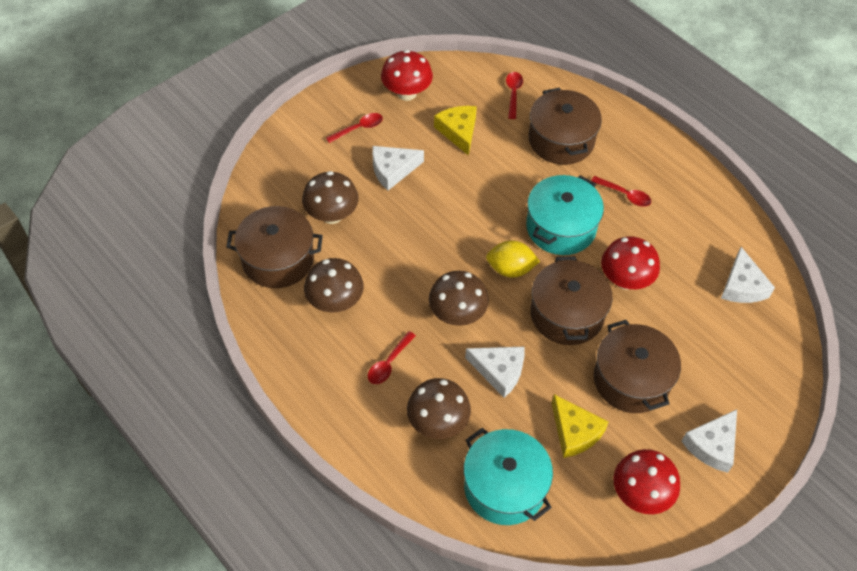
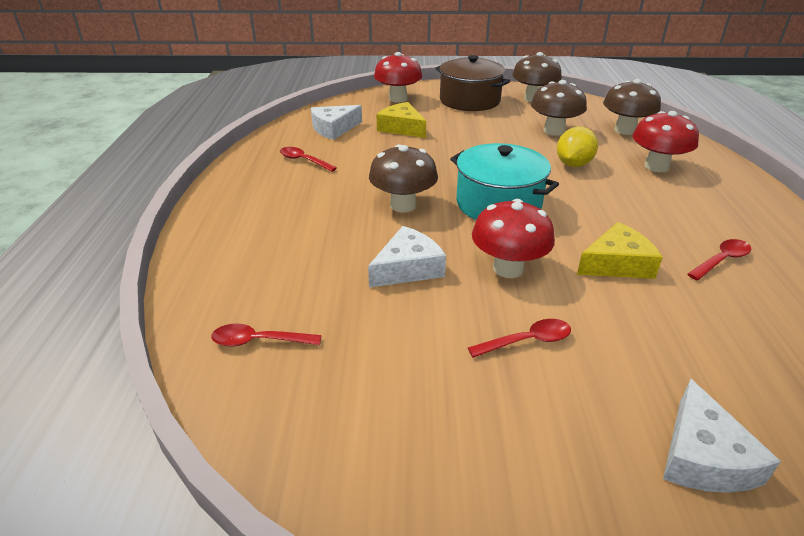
brown pot: 4 -> 1
turquoise pot: 2 -> 1
white cheese: 4 -> 3

